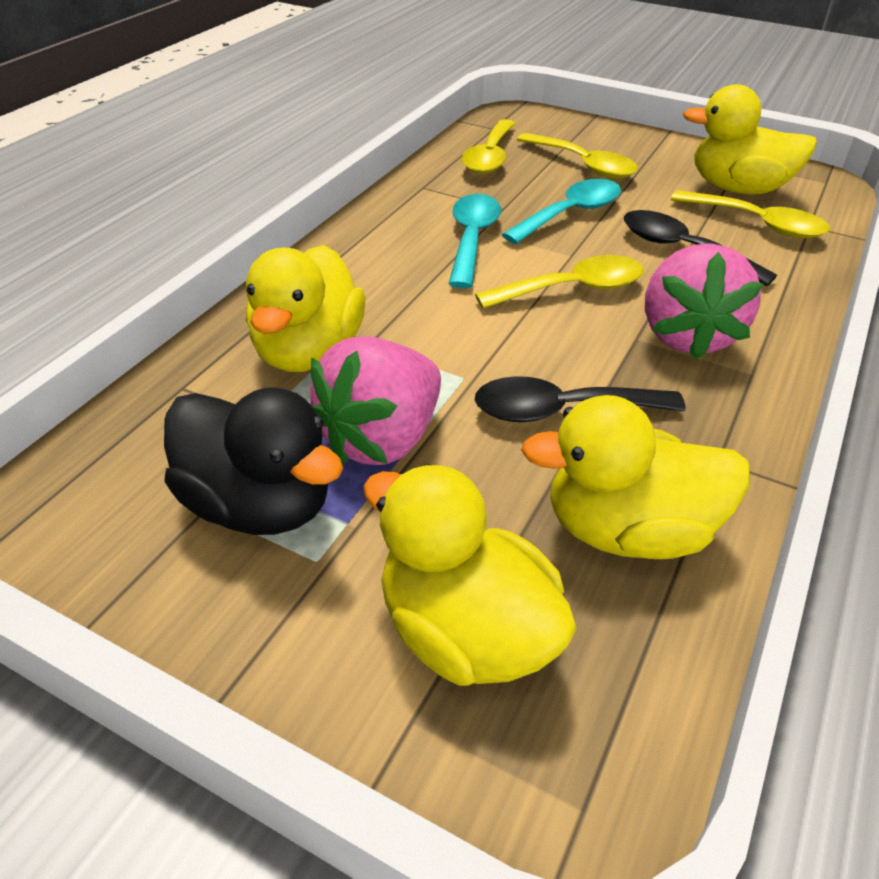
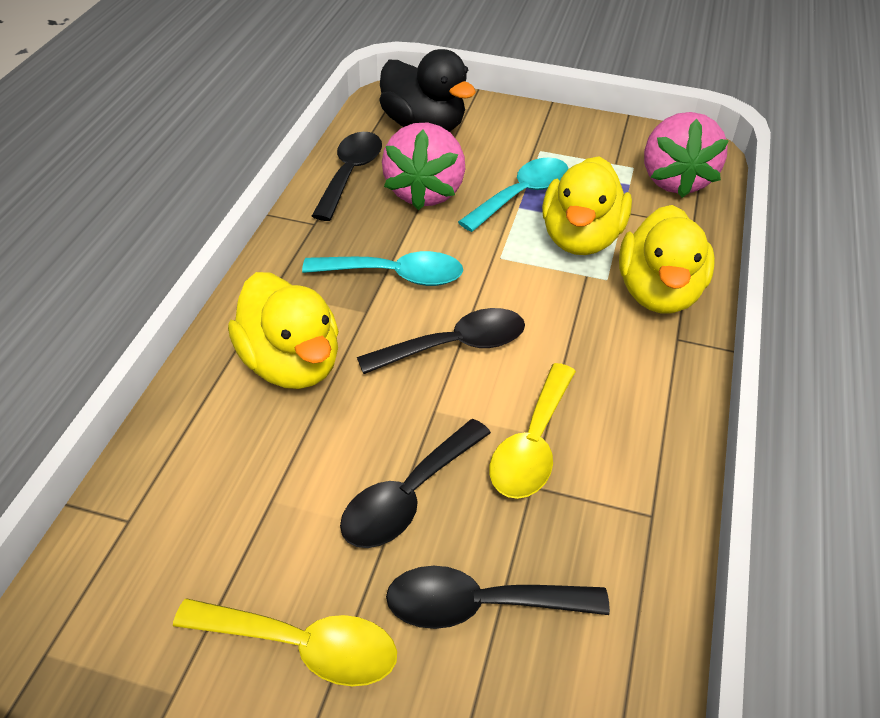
black spoon: 2 -> 4
yellow duck: 4 -> 3
yellow spoon: 4 -> 2

